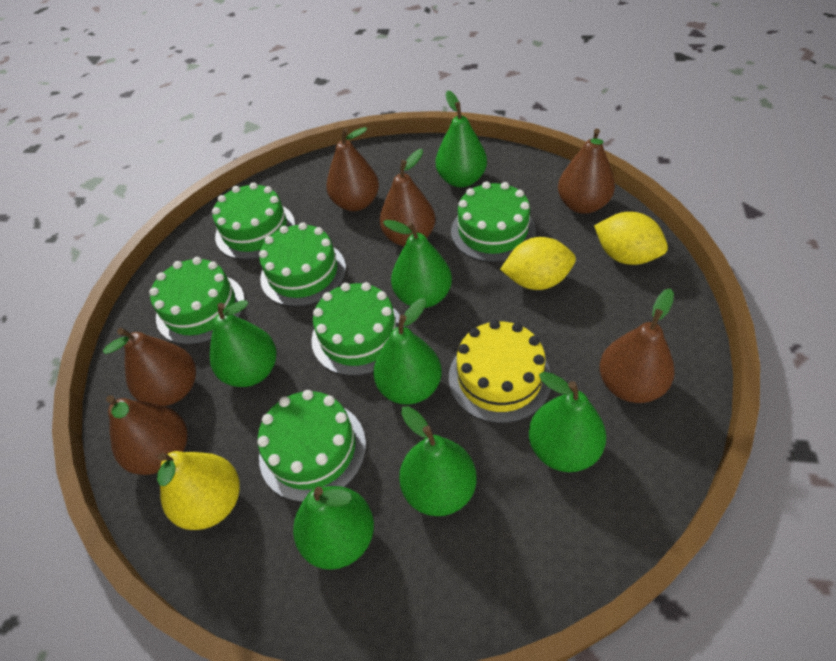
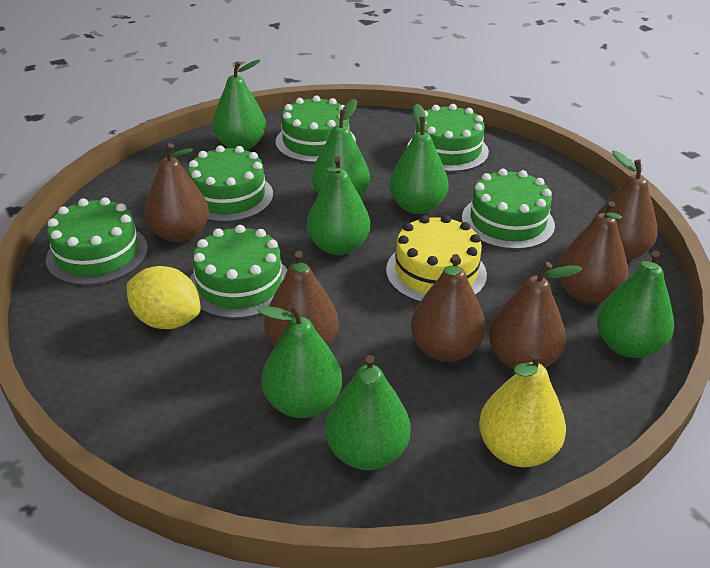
yellow lemon: 2 -> 1

